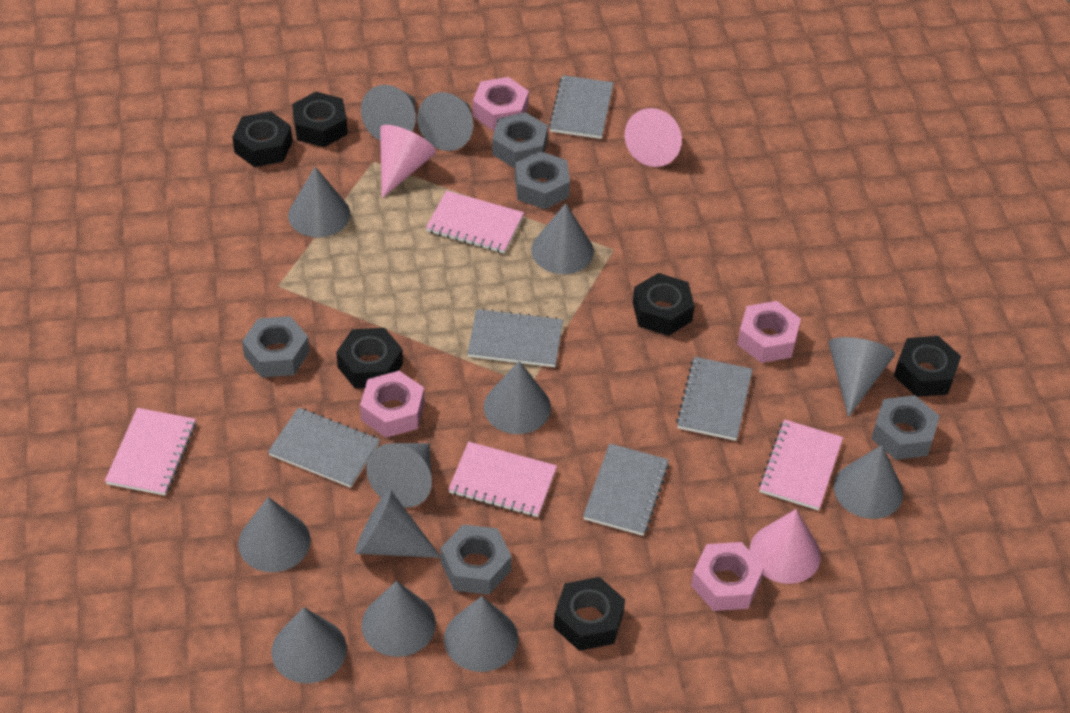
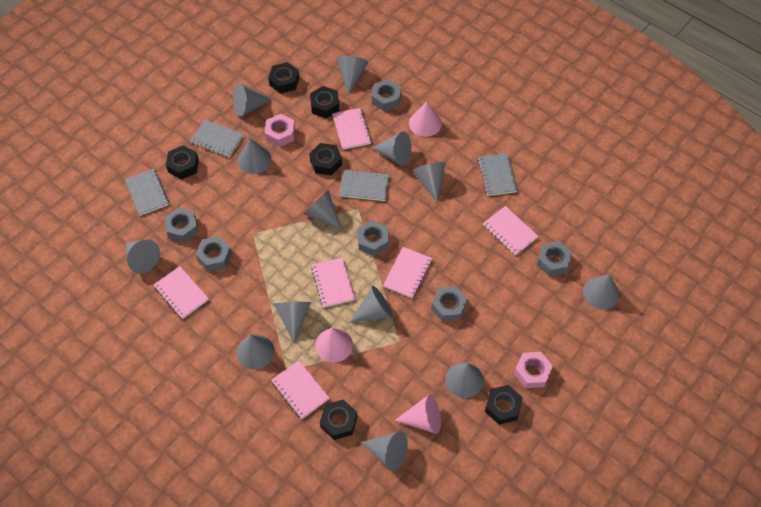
grey notebook: 5 -> 4
grey nut: 5 -> 6
pink notebook: 4 -> 6
pink nut: 4 -> 2

